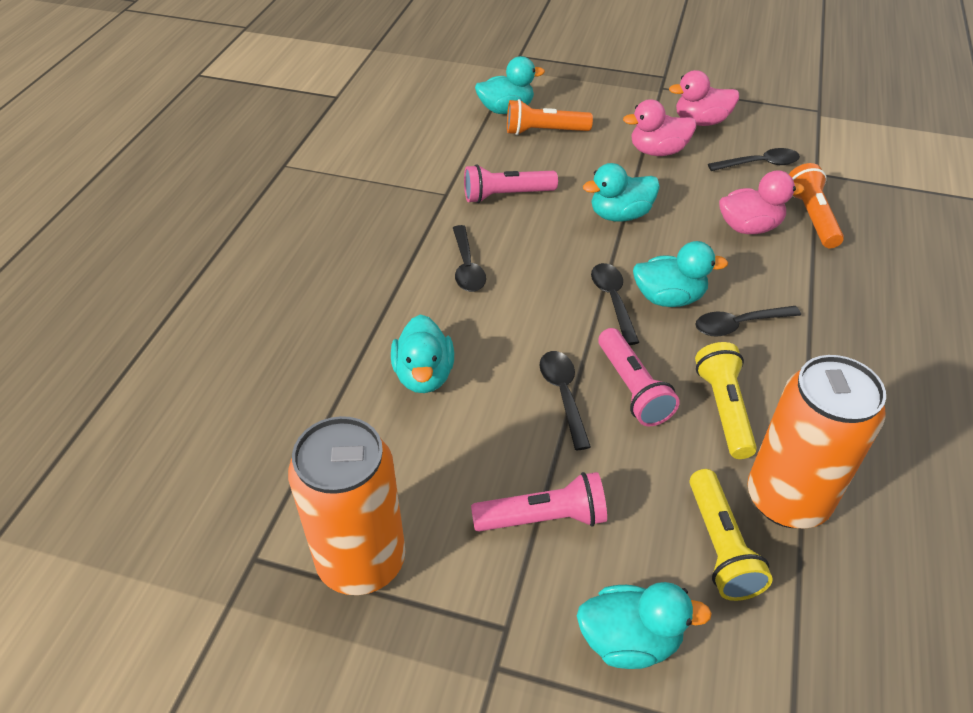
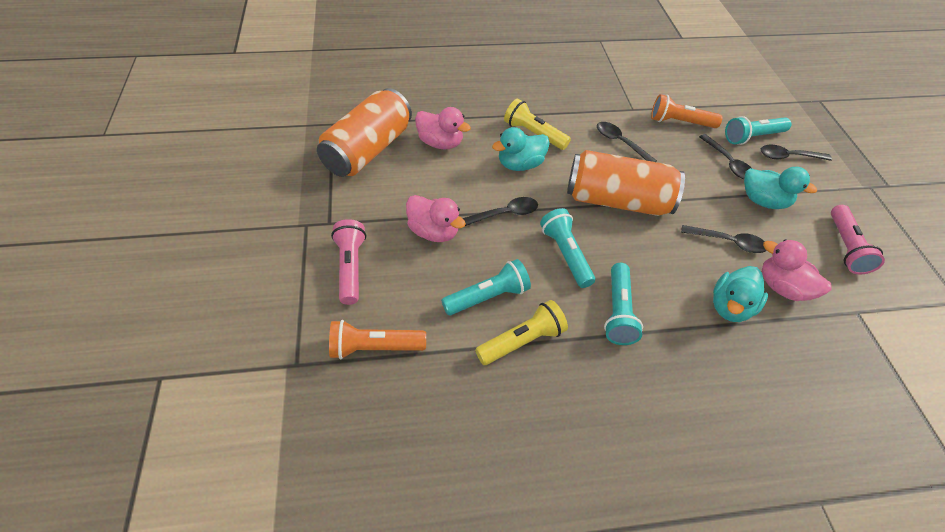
pink flashlight: 3 -> 2
turquoise duck: 5 -> 3
turquoise flashlight: 0 -> 4

